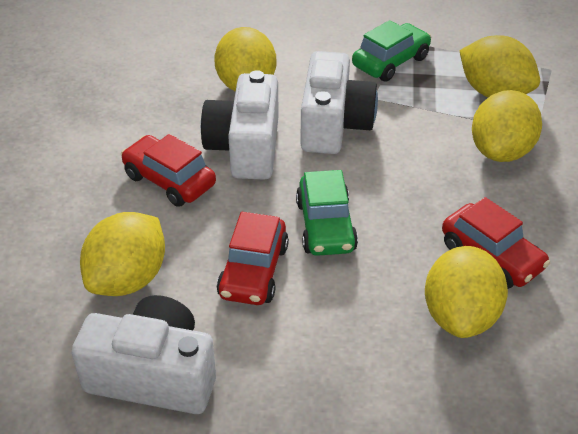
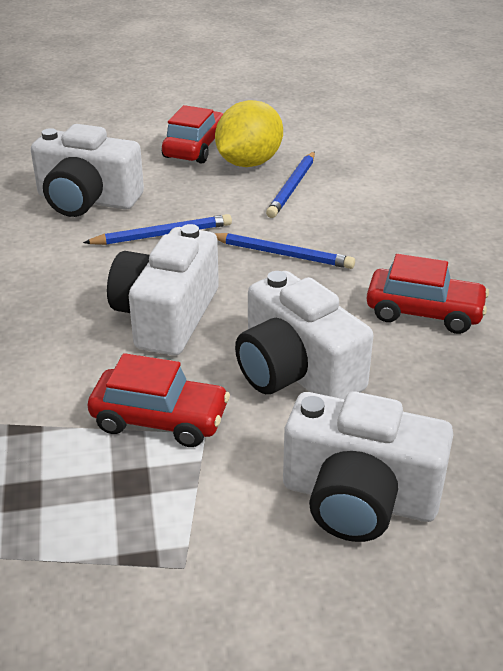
blue pencil: 0 -> 3
green car: 2 -> 0
white camera: 3 -> 4
yellow lemon: 5 -> 1

